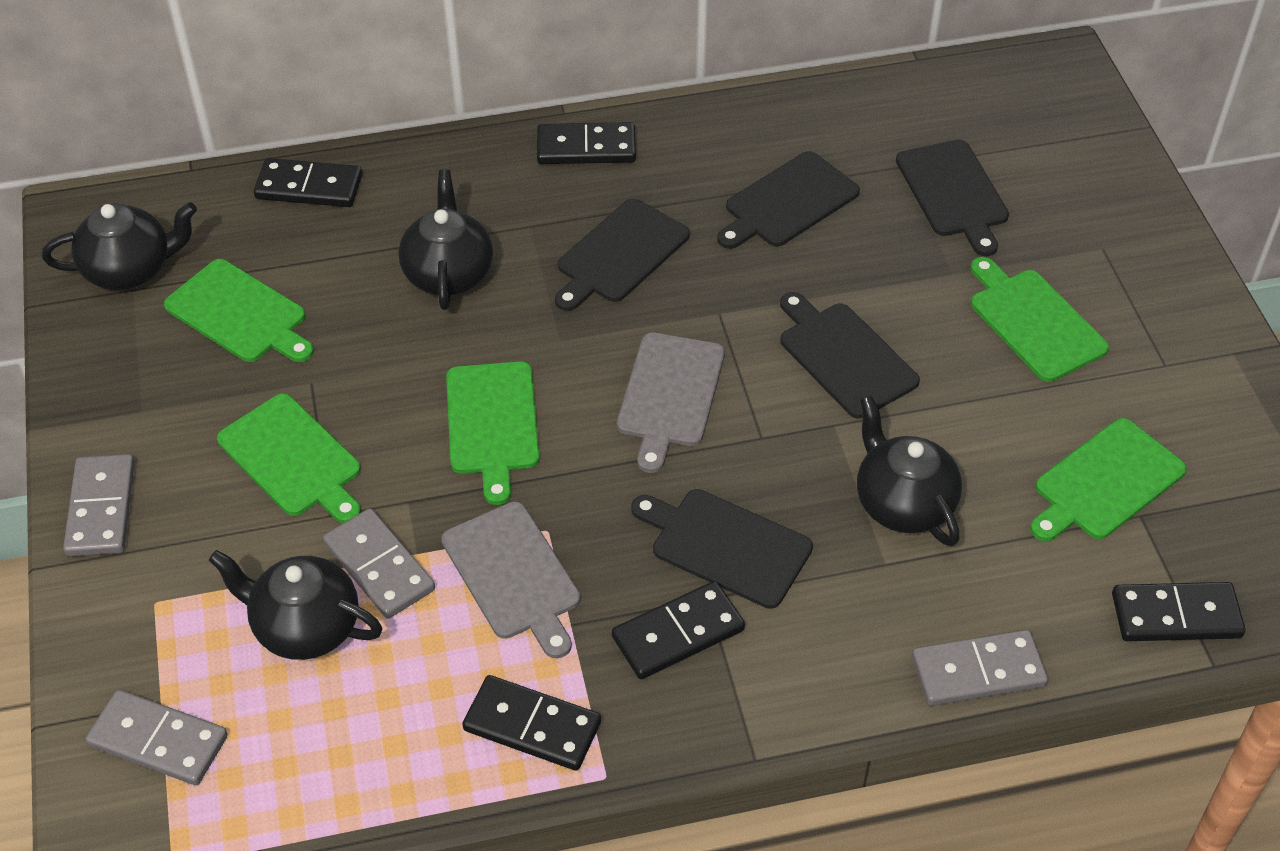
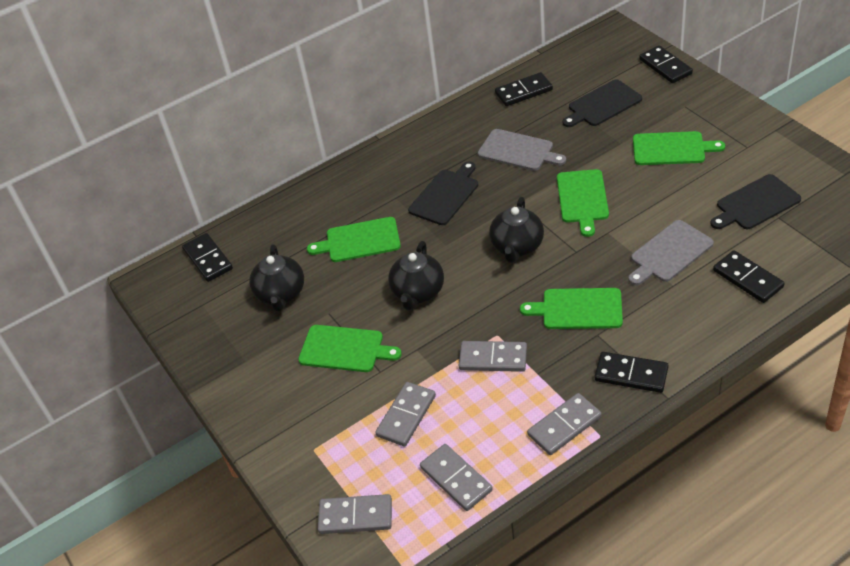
black cutting board: 5 -> 3
black teapot: 4 -> 3
grey domino: 4 -> 5

